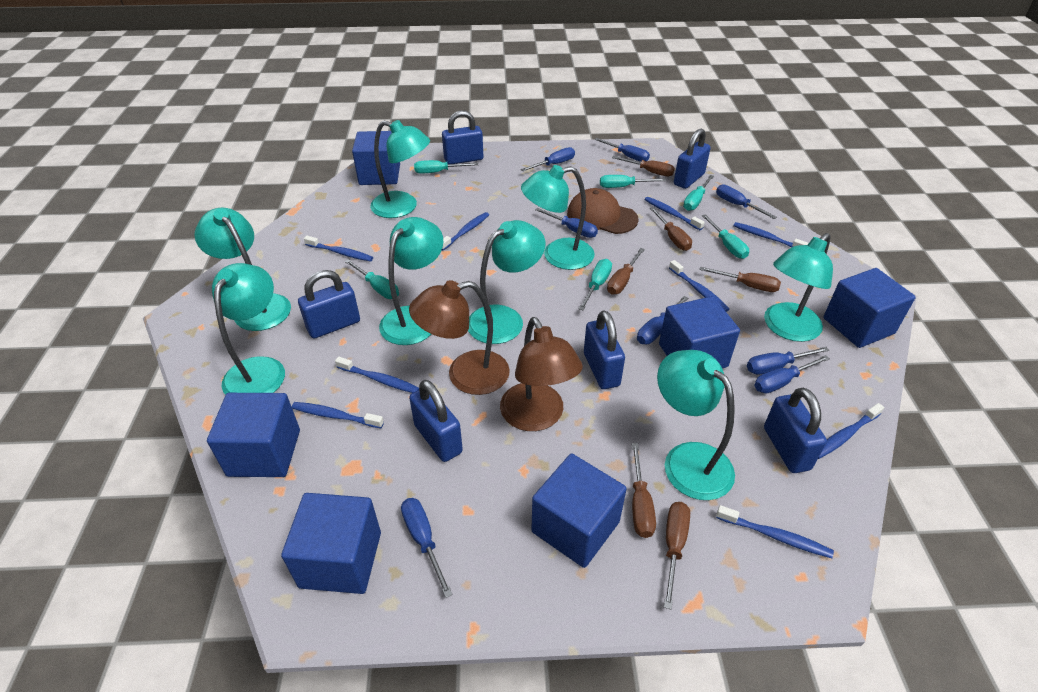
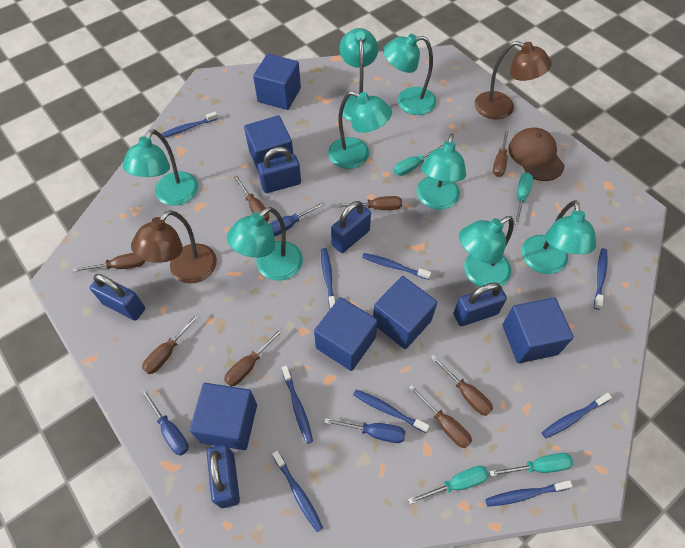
blue padlock: 6 -> 5
blue screwdriver: 8 -> 3
brown screwdriver: 6 -> 8
turquoise screwdriver: 6 -> 4

